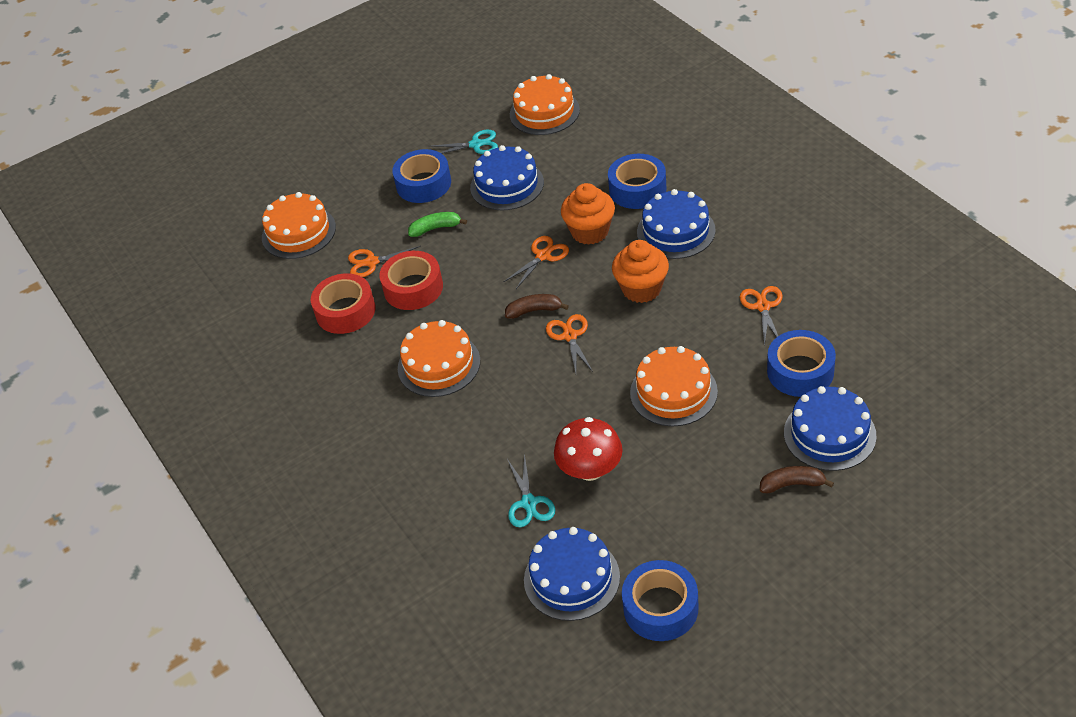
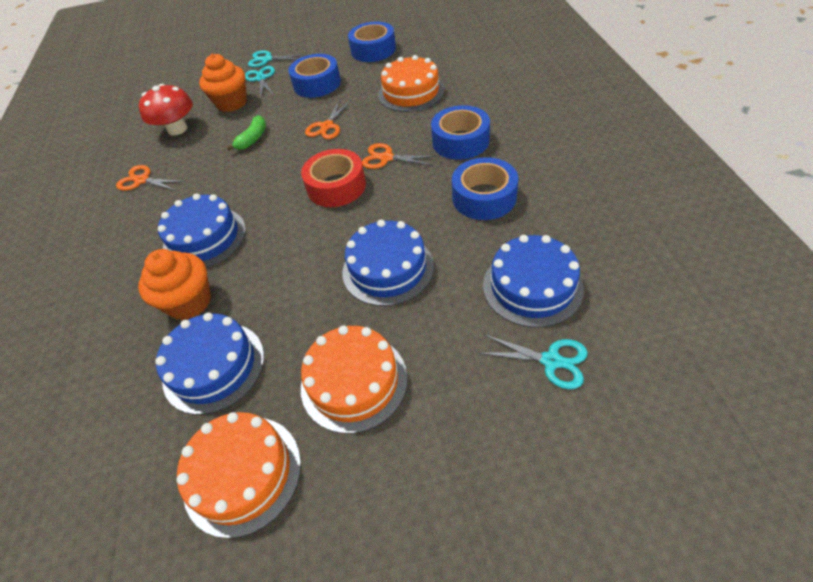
brown banana: 2 -> 0
orange cake: 4 -> 3
orange scissors: 4 -> 3
red tape: 2 -> 1
turquoise scissors: 2 -> 3

